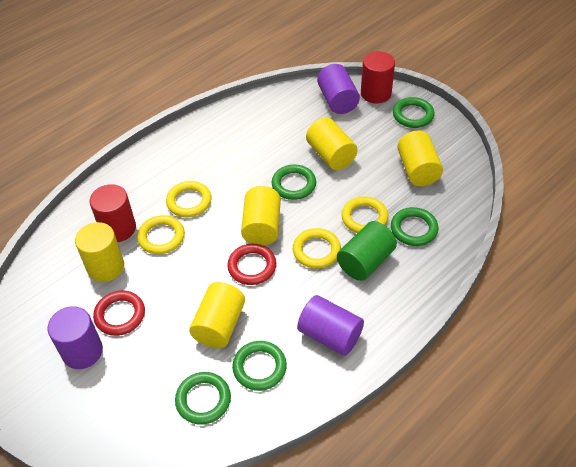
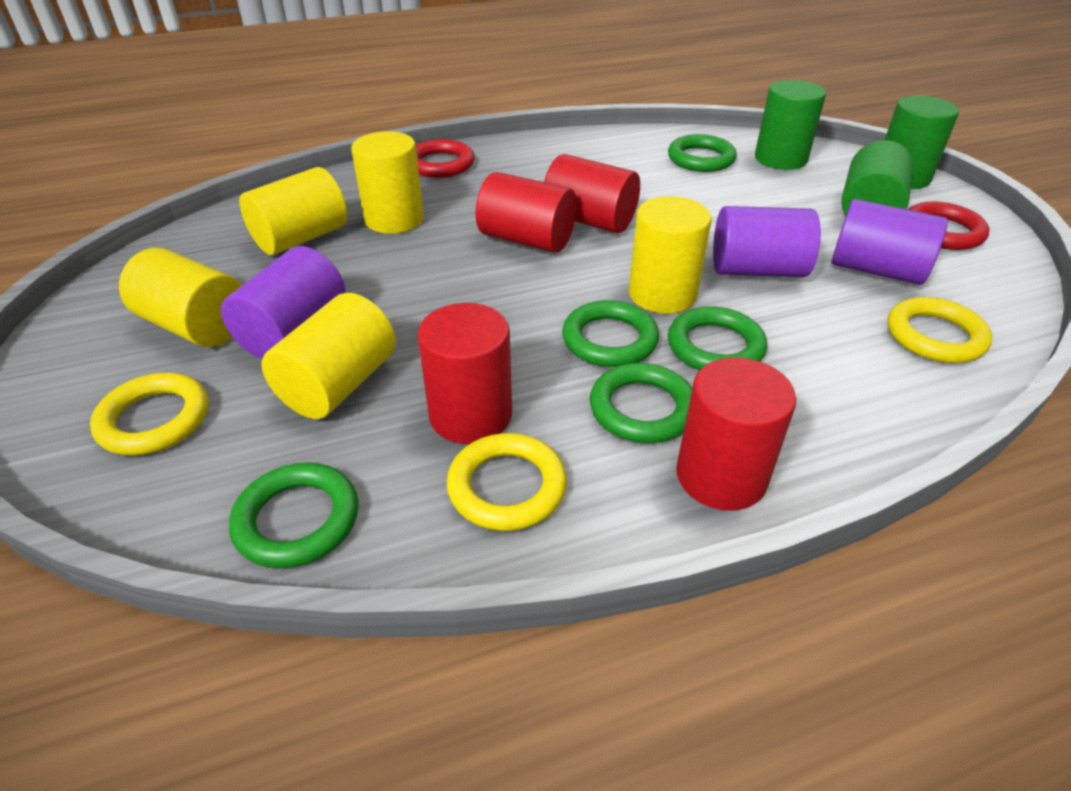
green cylinder: 1 -> 3
red cylinder: 2 -> 4
yellow ring: 4 -> 3

